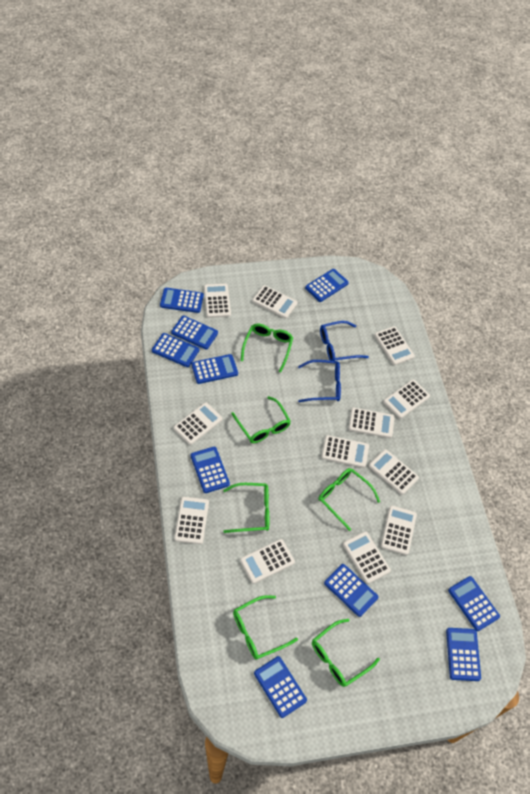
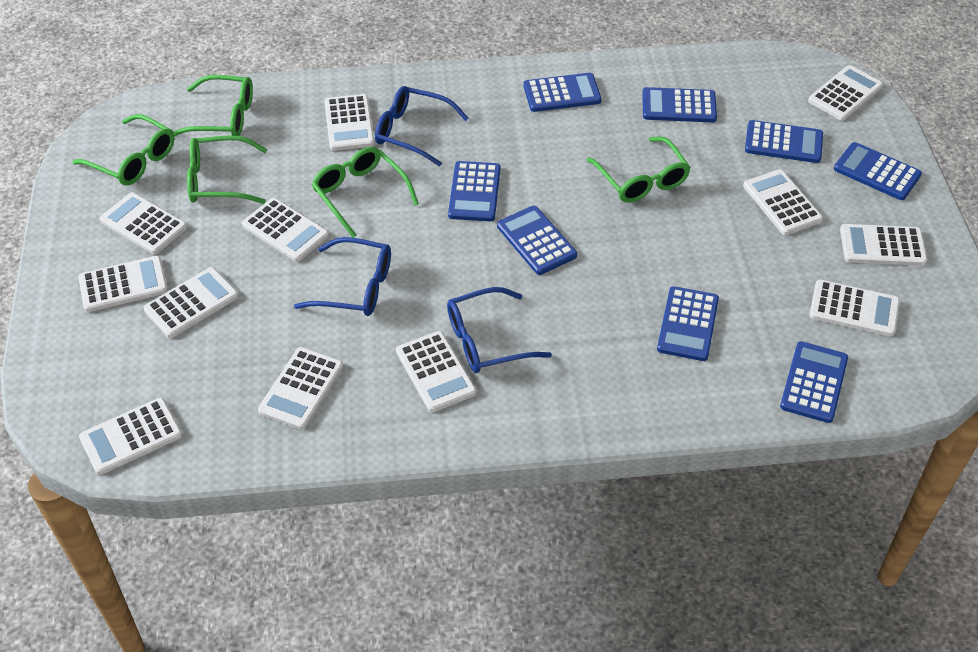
blue calculator: 10 -> 8
blue glasses: 2 -> 3
green glasses: 6 -> 5

